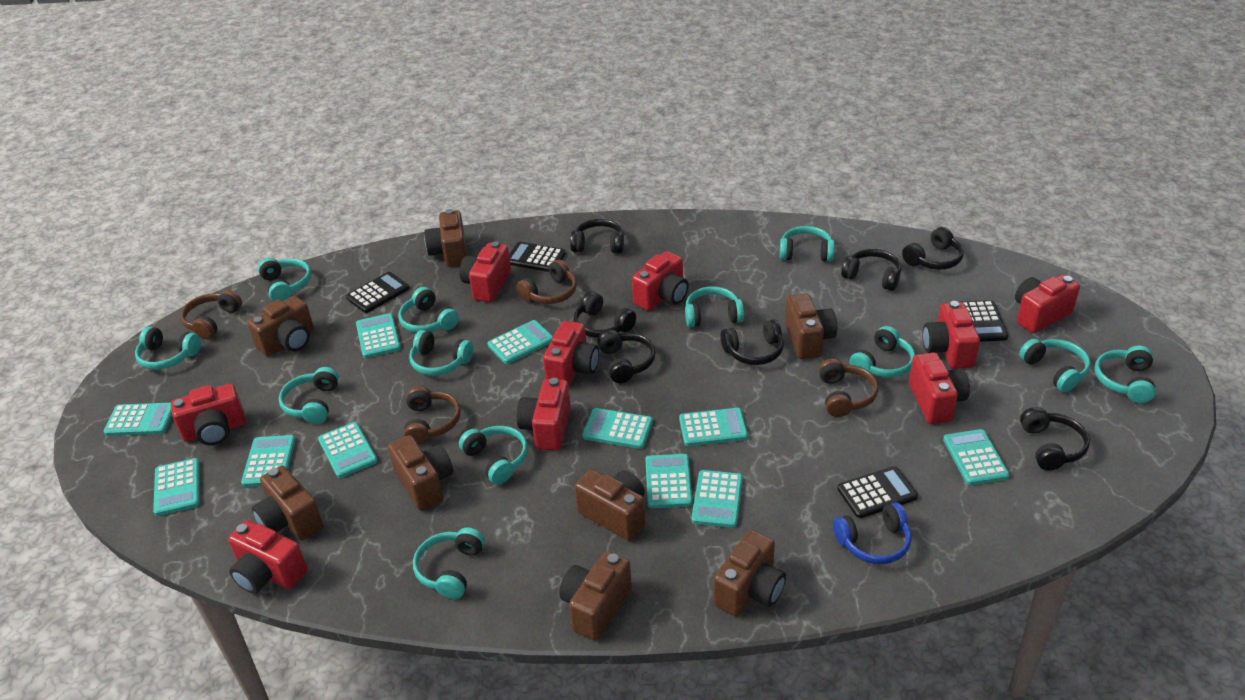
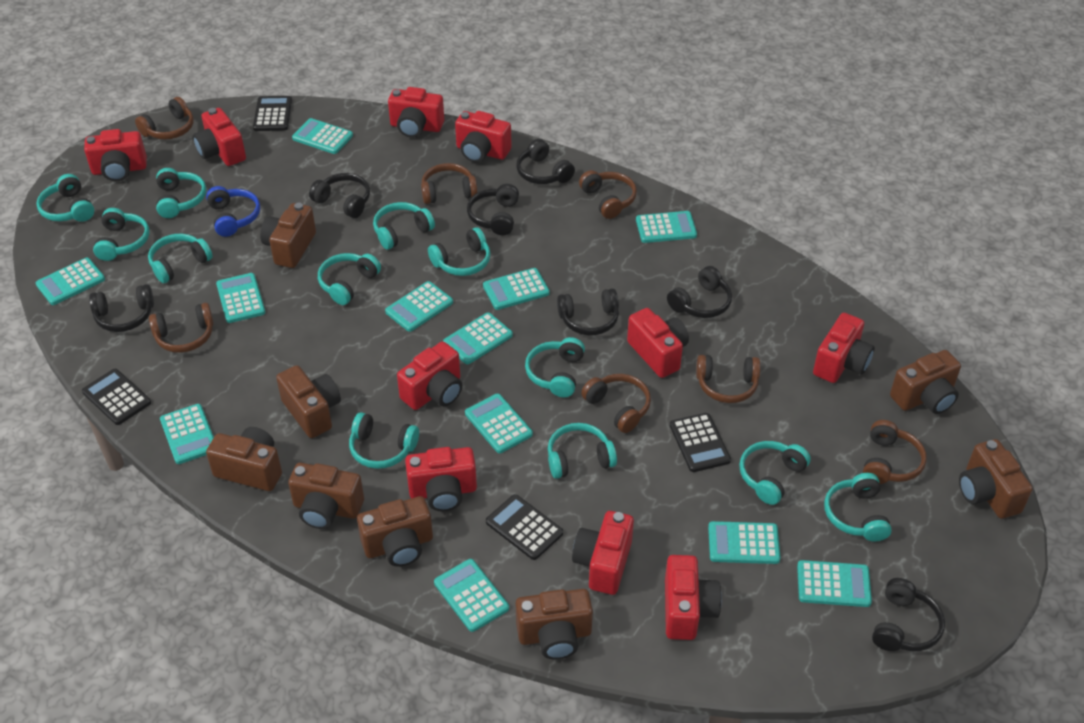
brown headphones: 4 -> 7
red camera: 9 -> 10
turquoise calculator: 11 -> 12

